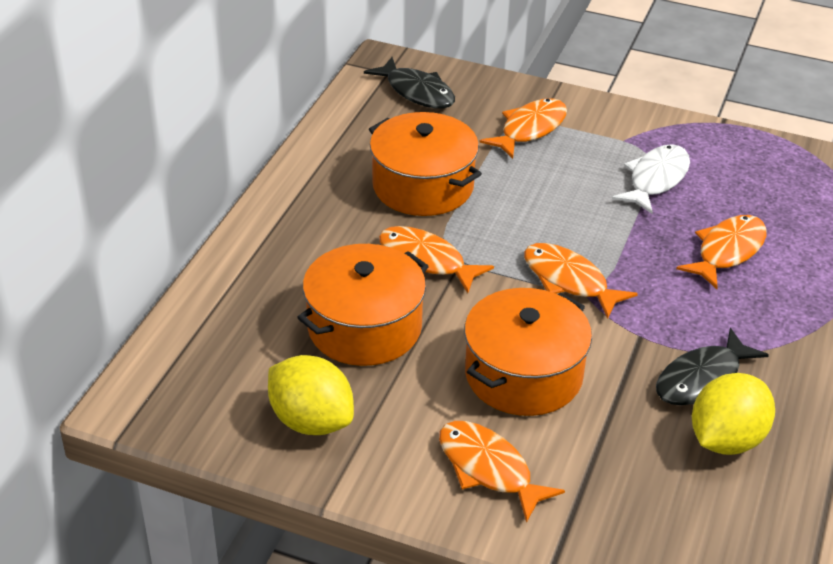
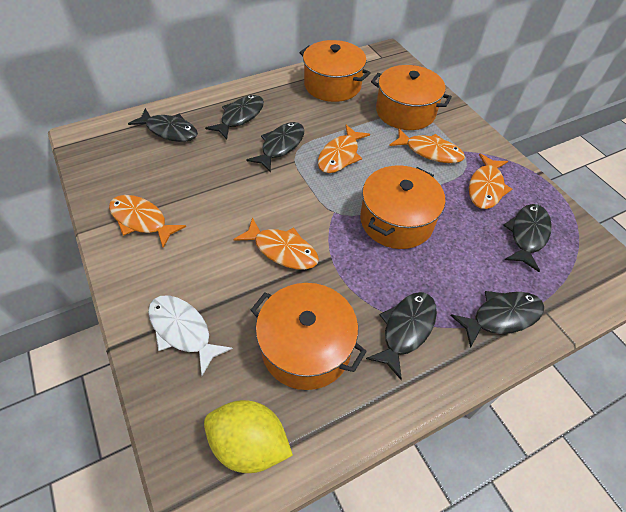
black fish: 2 -> 6
orange pot: 3 -> 4
yellow lemon: 2 -> 1

